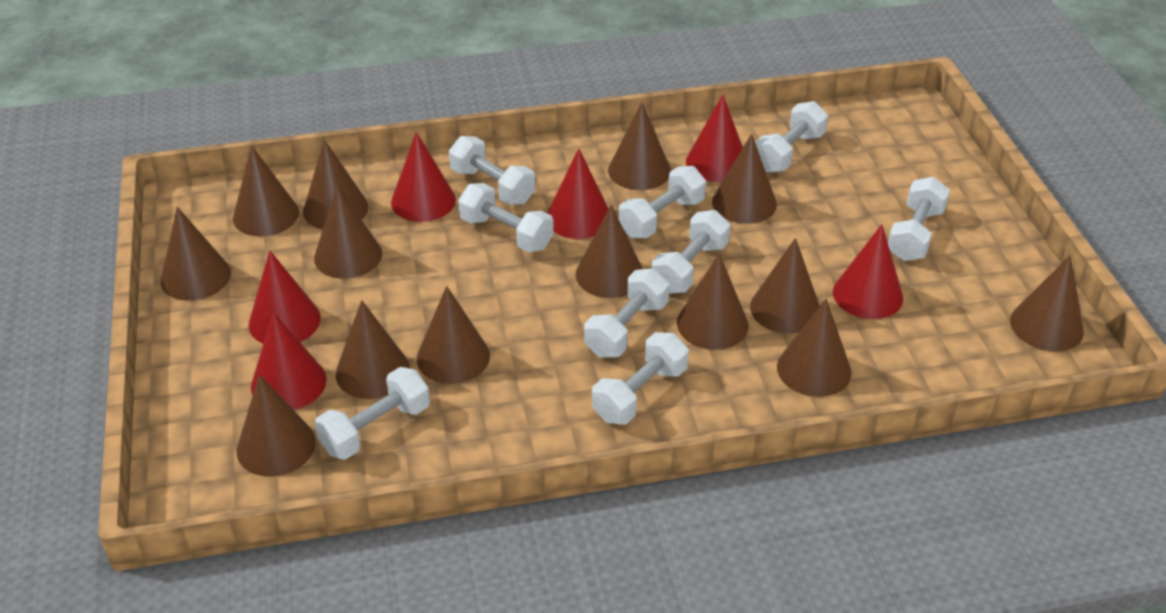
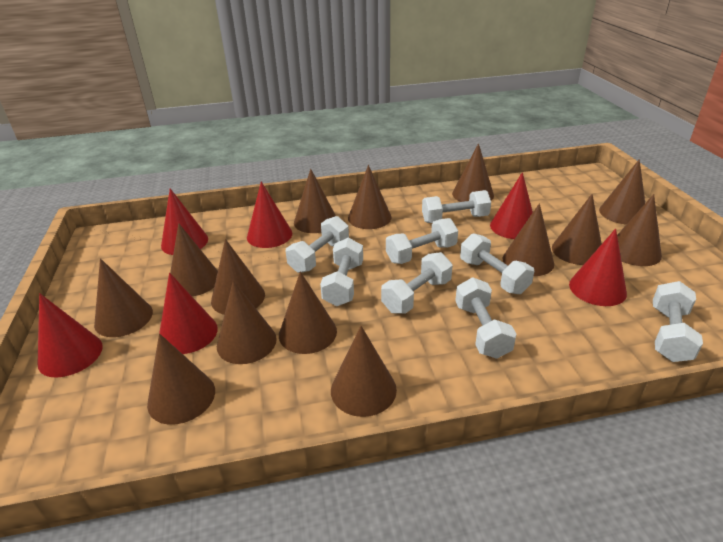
white dumbbell: 9 -> 8

